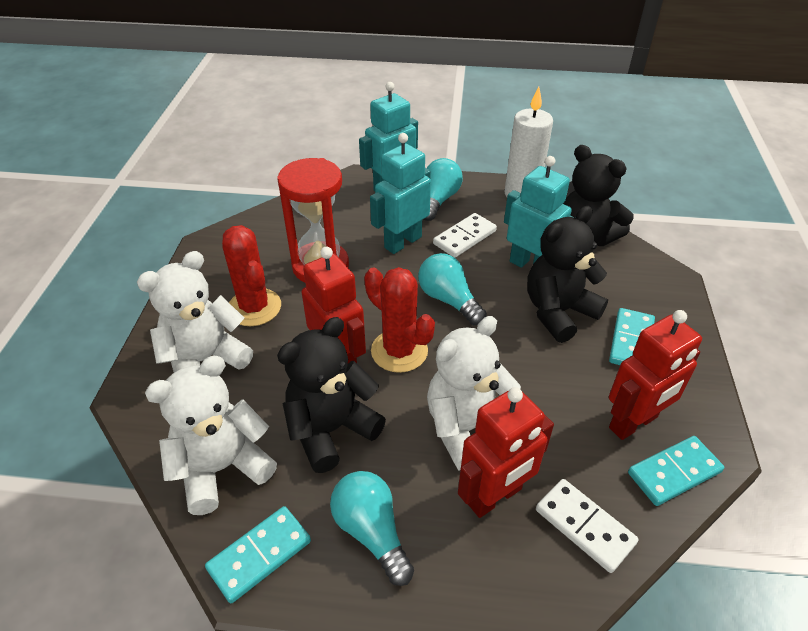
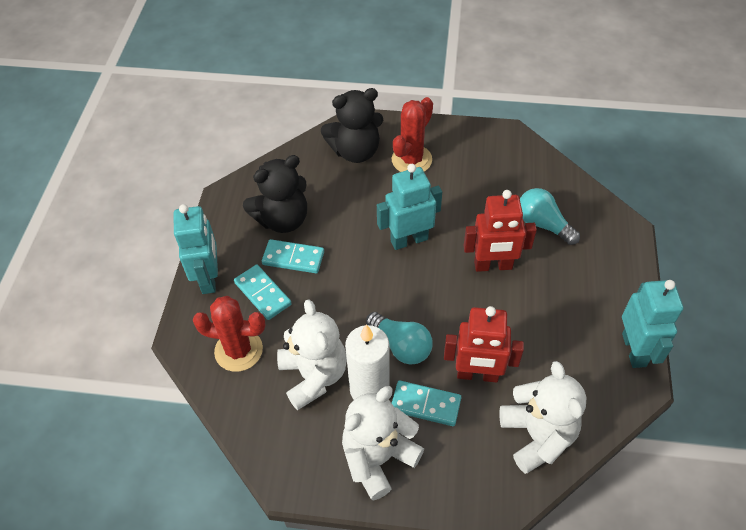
black teddy bear: 3 -> 2
red hourglass: 1 -> 0
red robot: 3 -> 2
turquoise light bulb: 3 -> 2
white domino: 2 -> 0

